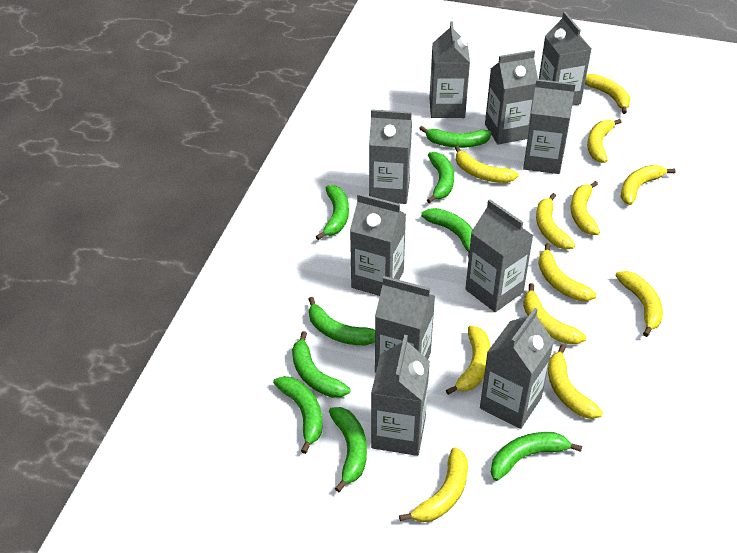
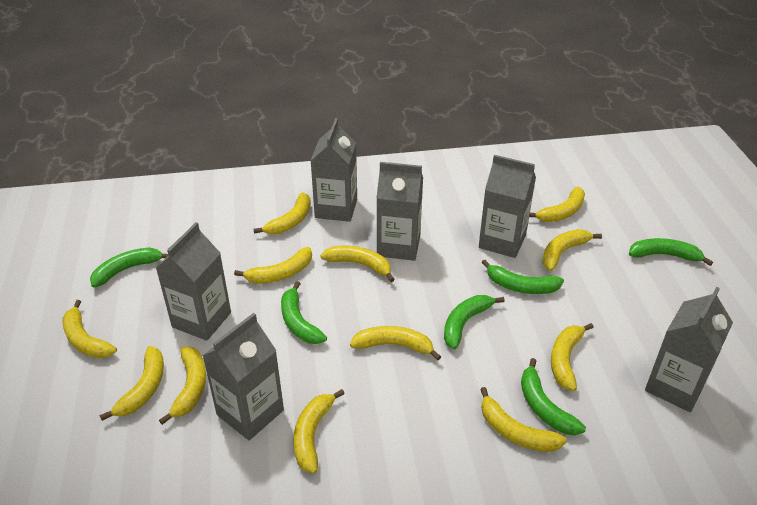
green banana: 9 -> 6
grey carton: 10 -> 6

